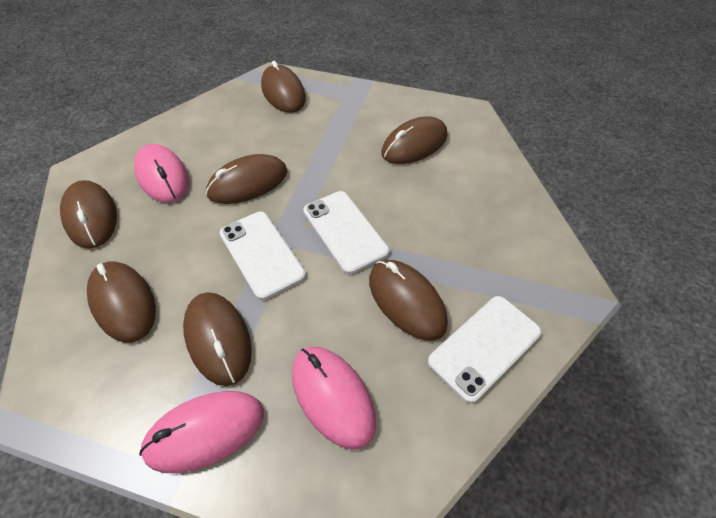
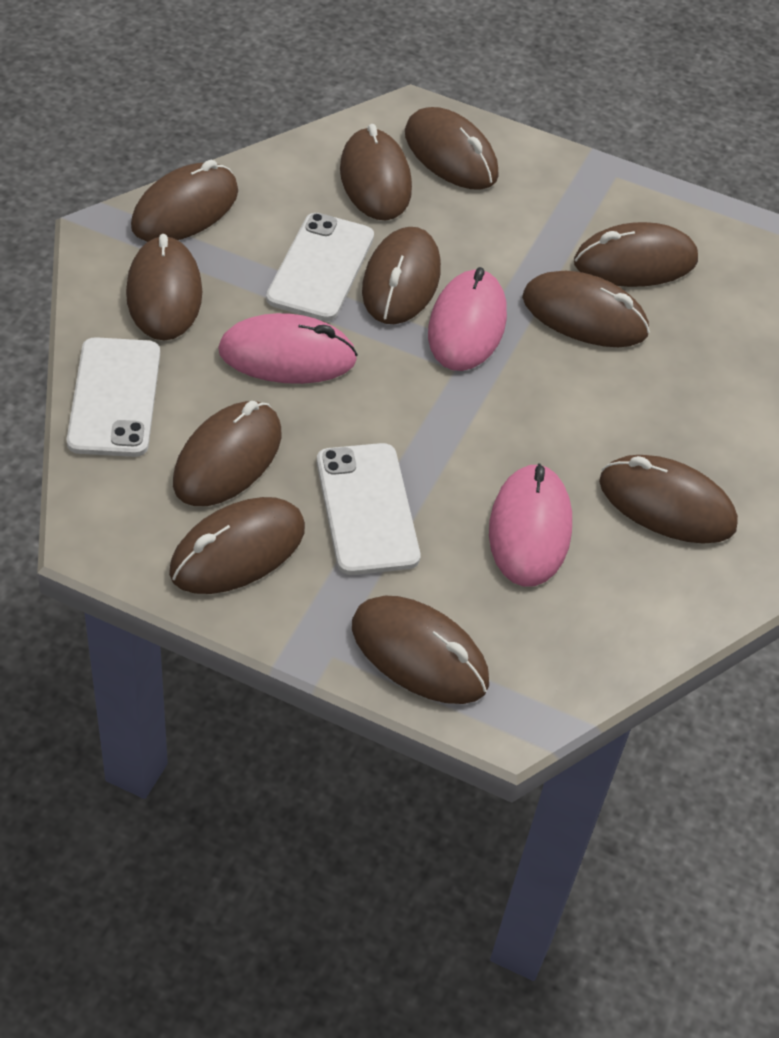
brown mouse: 7 -> 11

